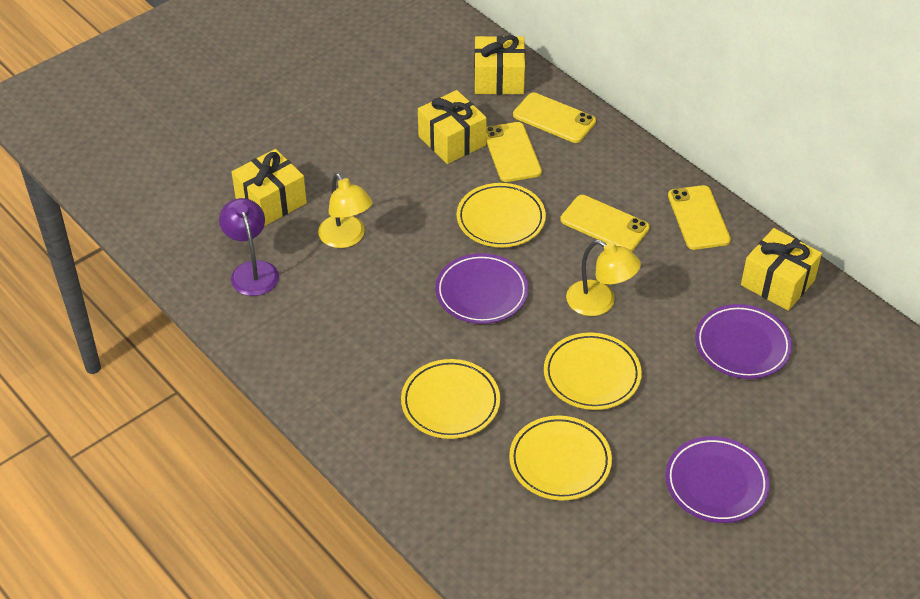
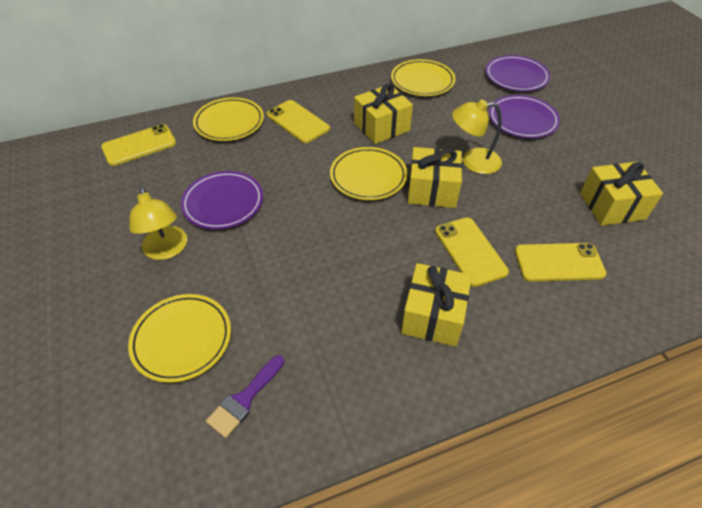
purple brush: 0 -> 1
purple lamp: 1 -> 0

